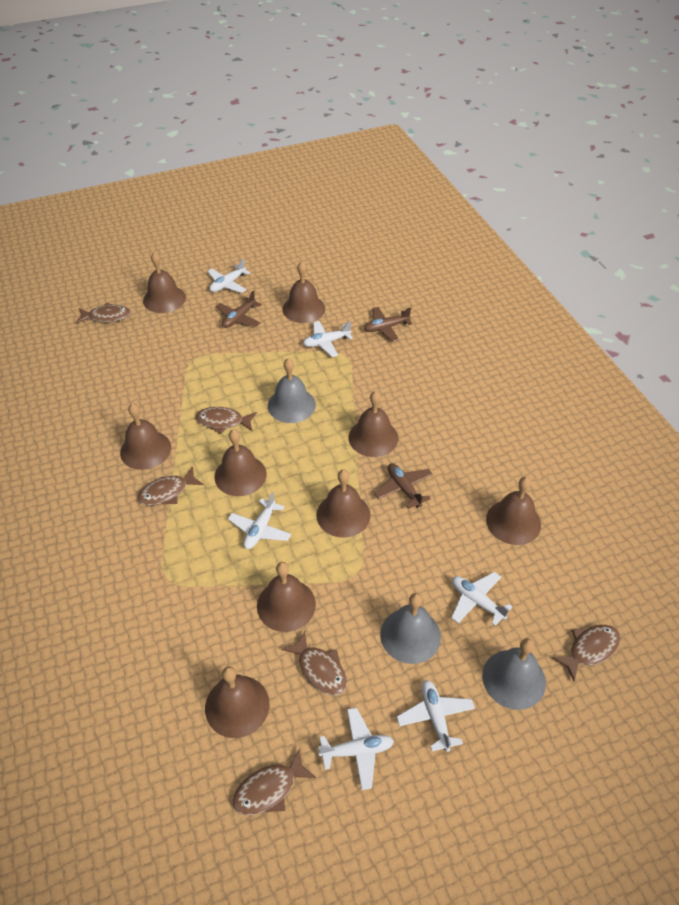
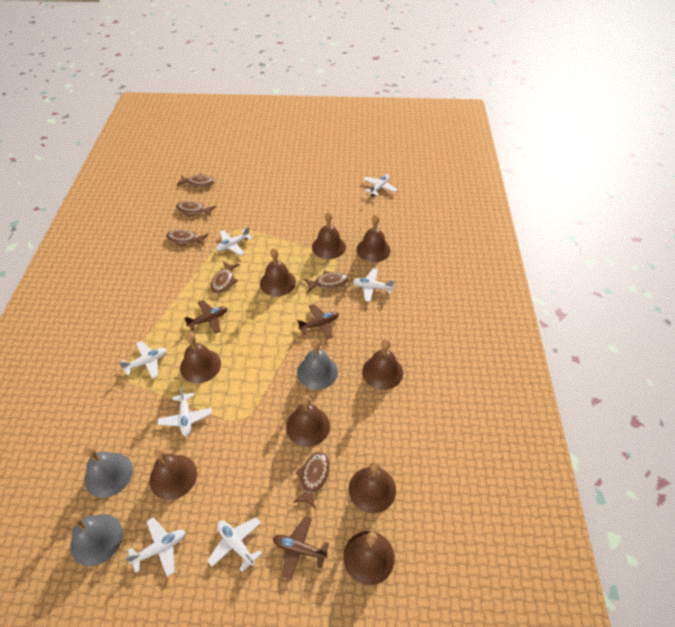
white plane: 6 -> 7

